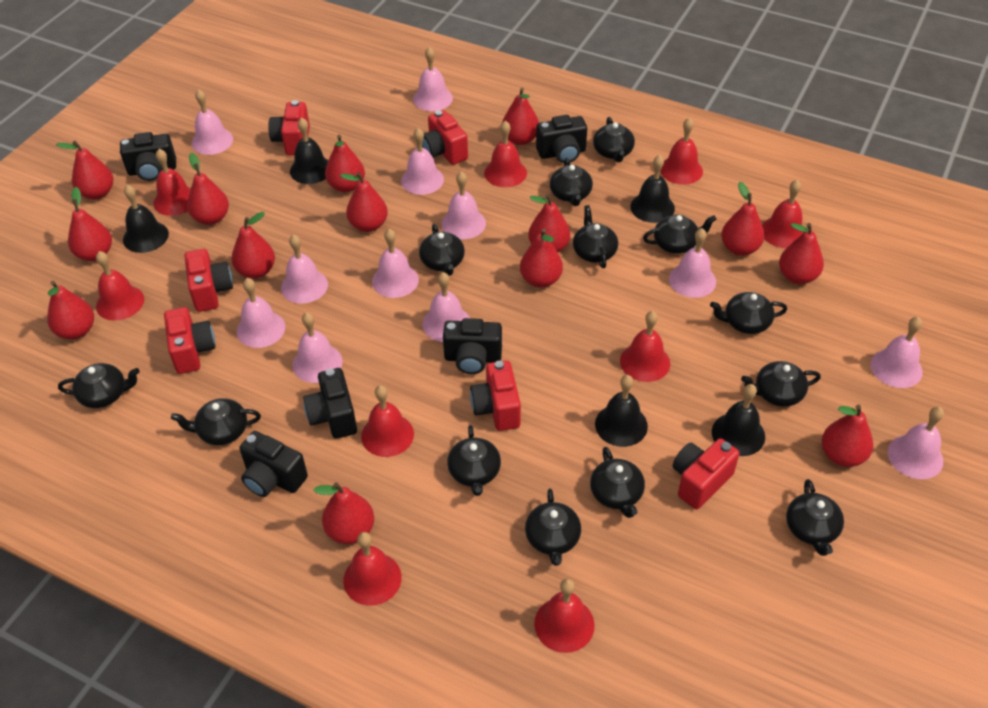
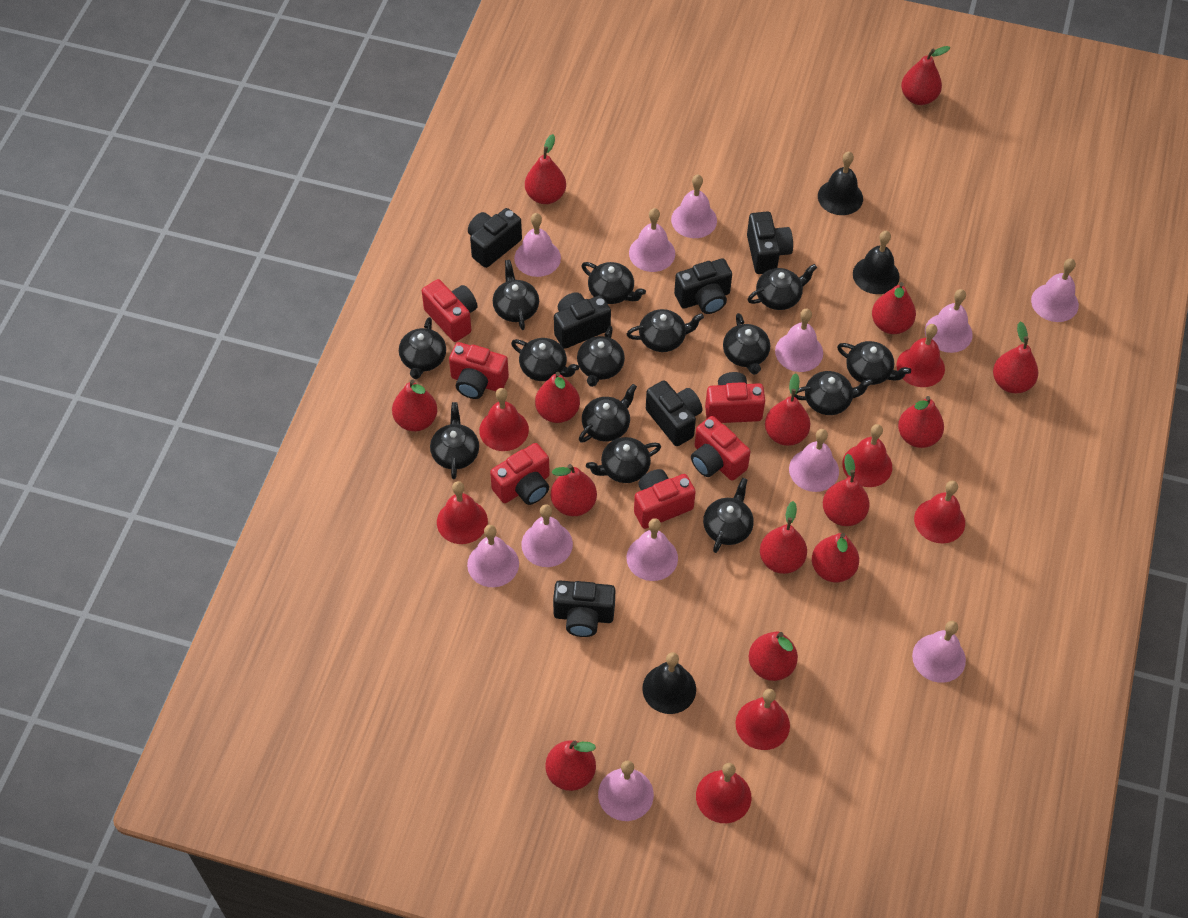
black bell: 5 -> 3
black camera: 5 -> 6
black teapot: 13 -> 14
red bell: 9 -> 7

